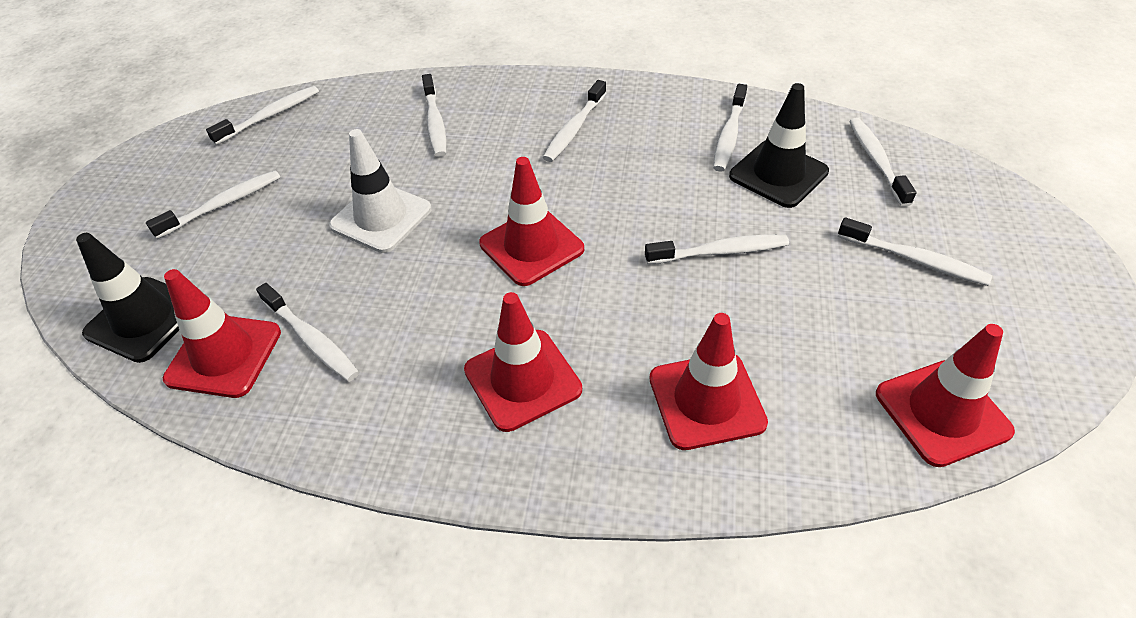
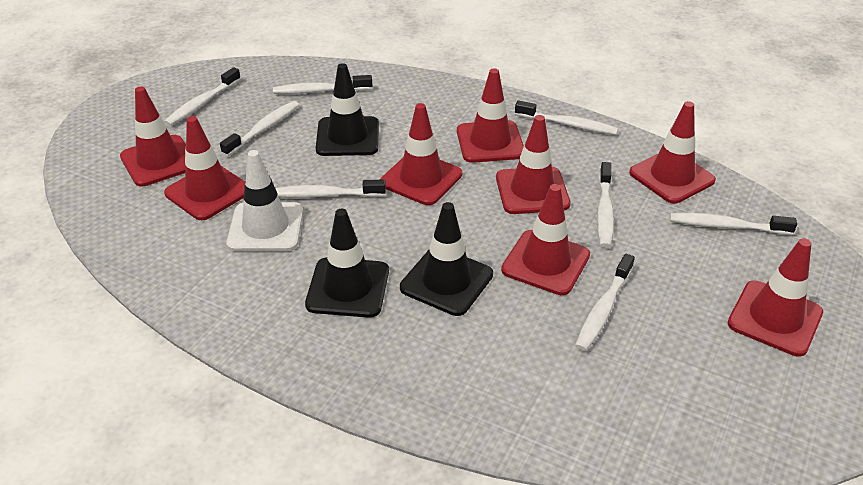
black traffic cone: 2 -> 3
red traffic cone: 5 -> 8
white toothbrush: 9 -> 8

